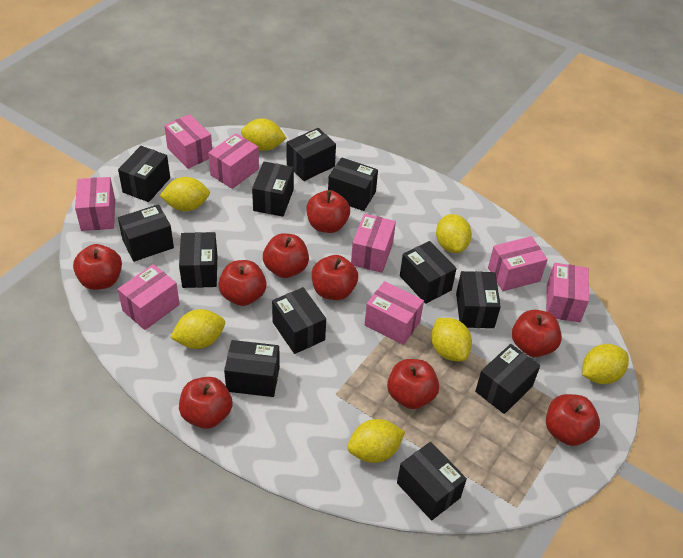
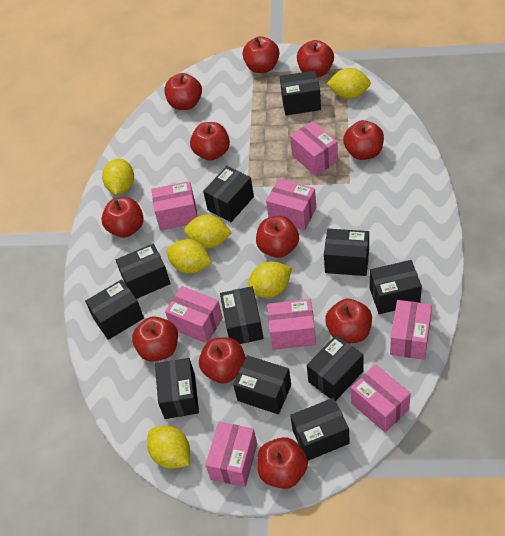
black box: 12 -> 11
red apple: 9 -> 11
yellow lemon: 7 -> 6

